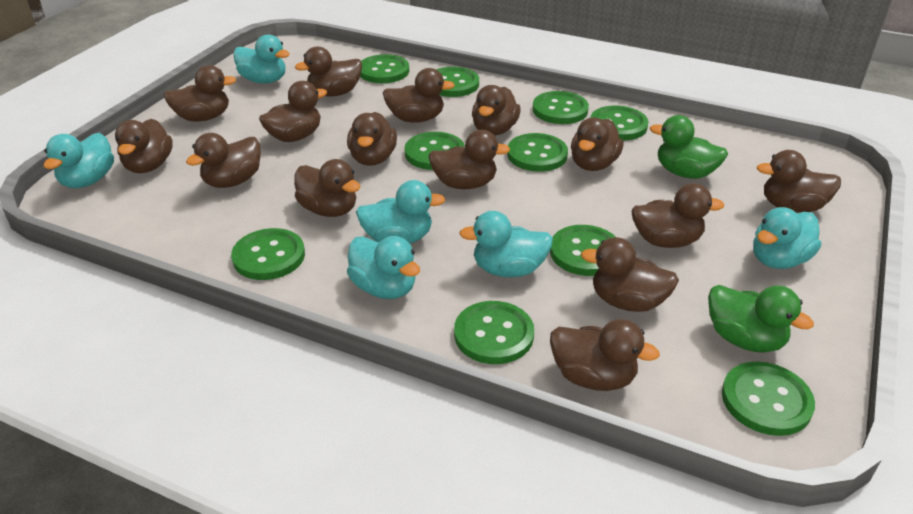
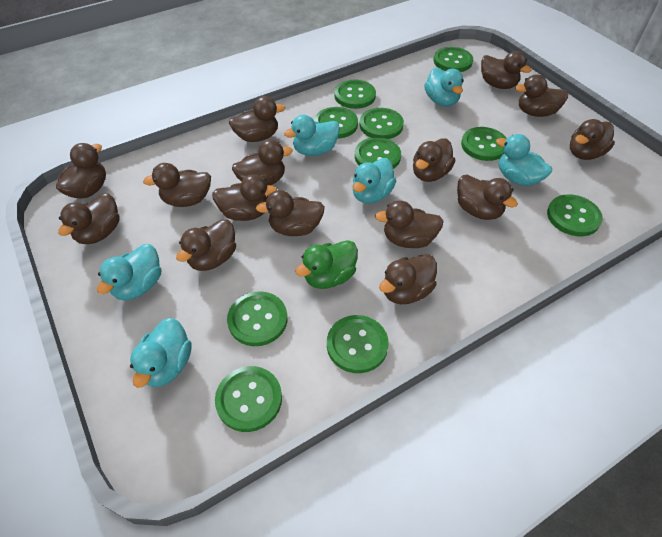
green duck: 2 -> 1

